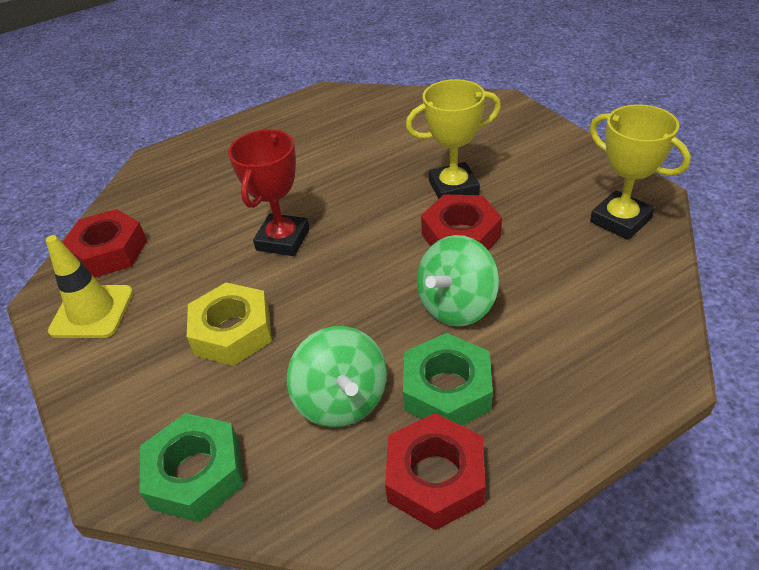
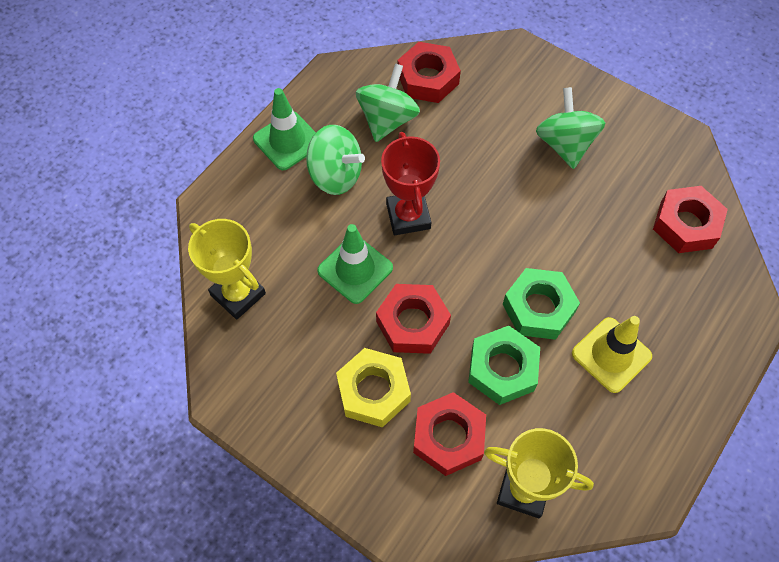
green spinning top: 2 -> 3
green traffic cone: 0 -> 2
red nut: 3 -> 4

